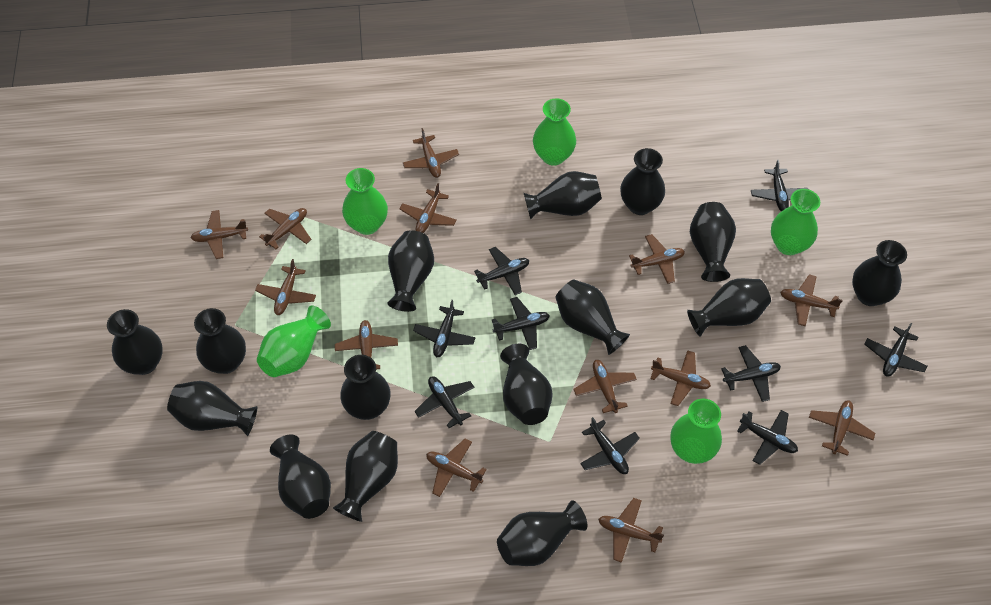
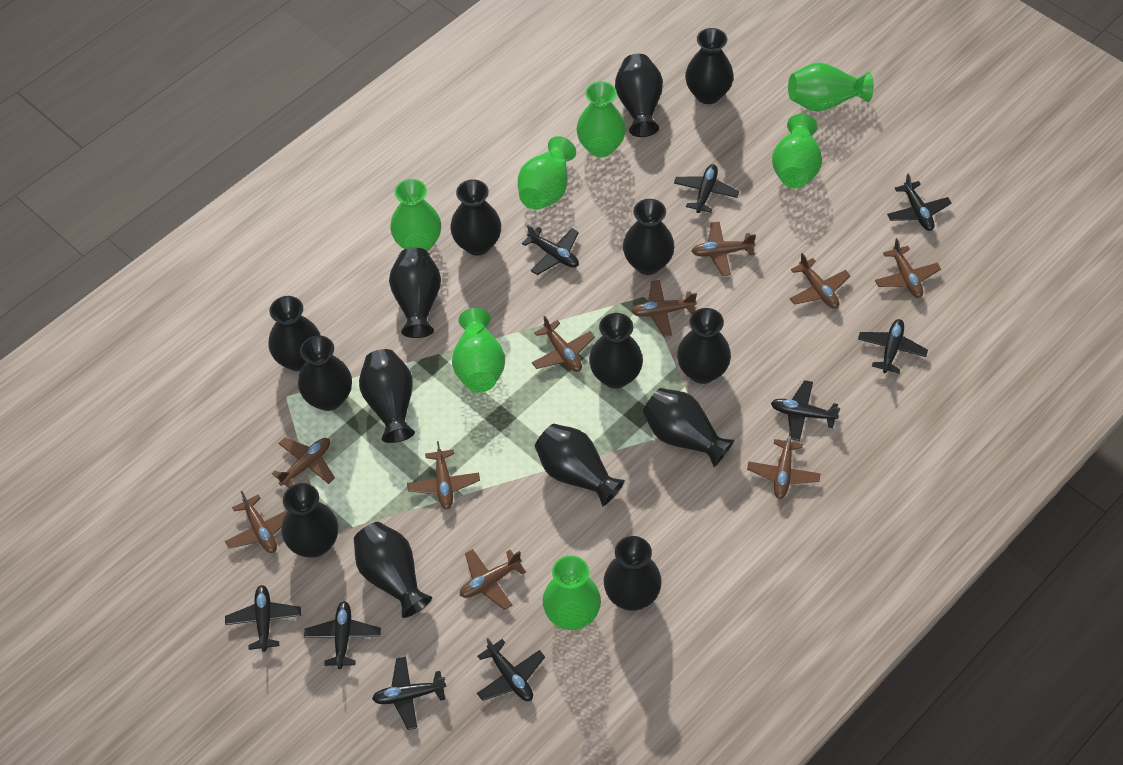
brown plane: 13 -> 10
green vase: 5 -> 7

